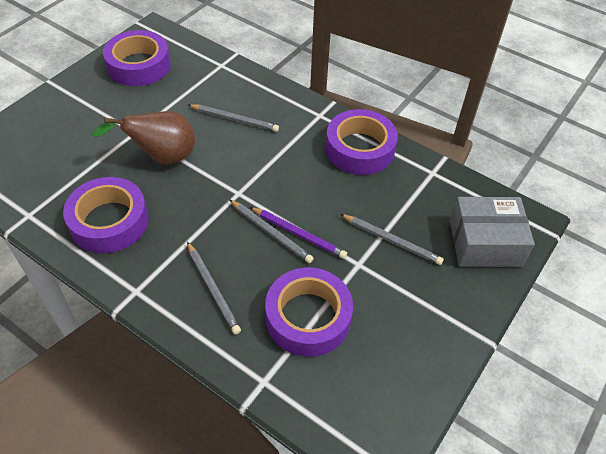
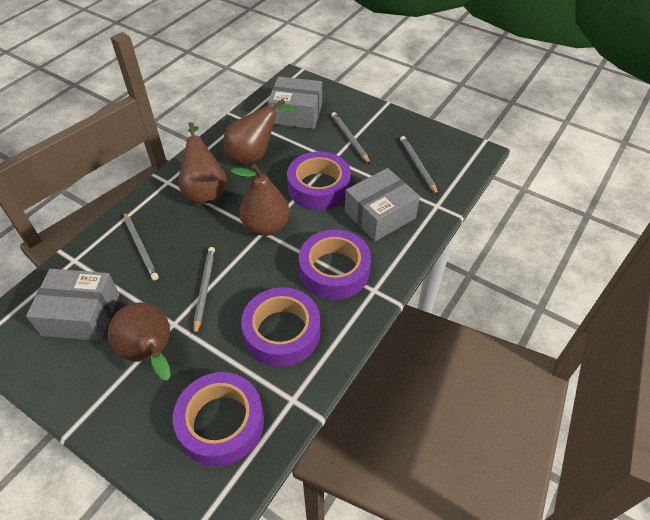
brown pear: 1 -> 4
grey box: 1 -> 3
purple pencil: 1 -> 0

